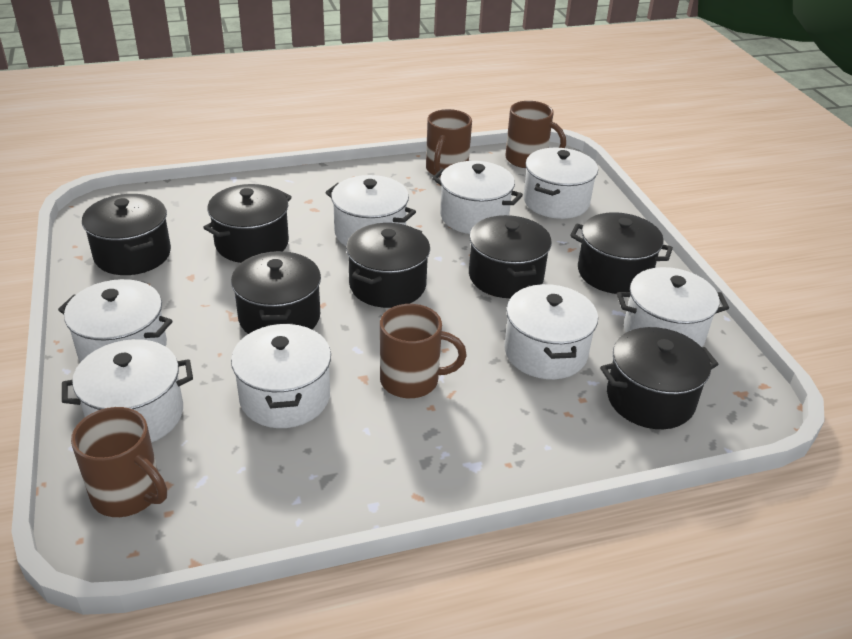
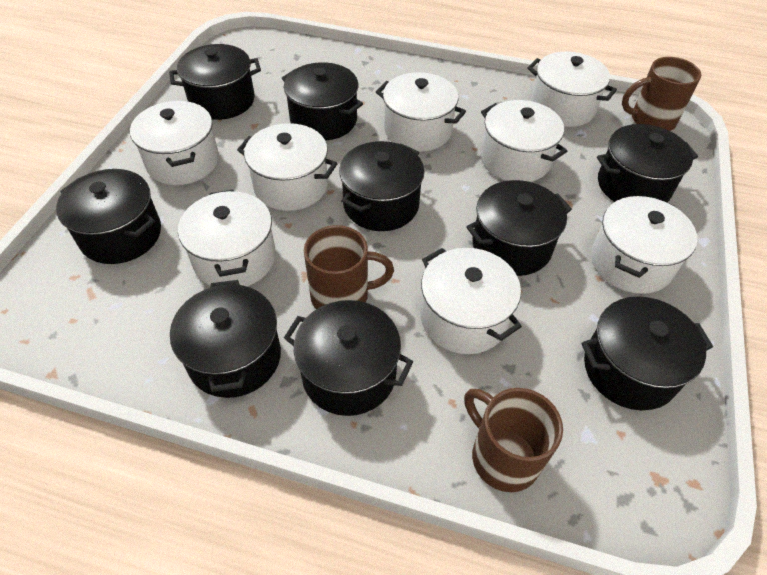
black pot: 7 -> 9
brown mug: 4 -> 3

